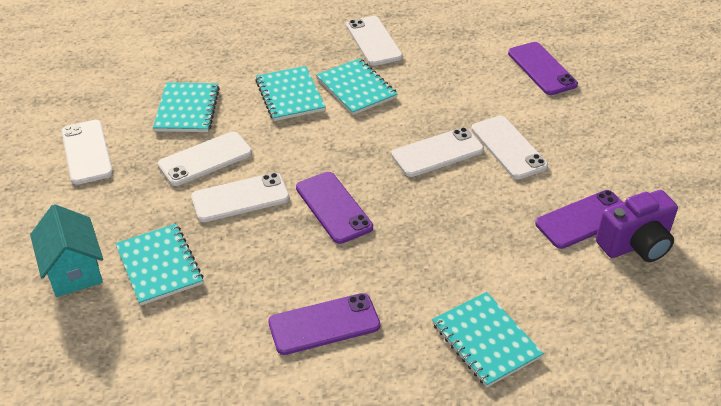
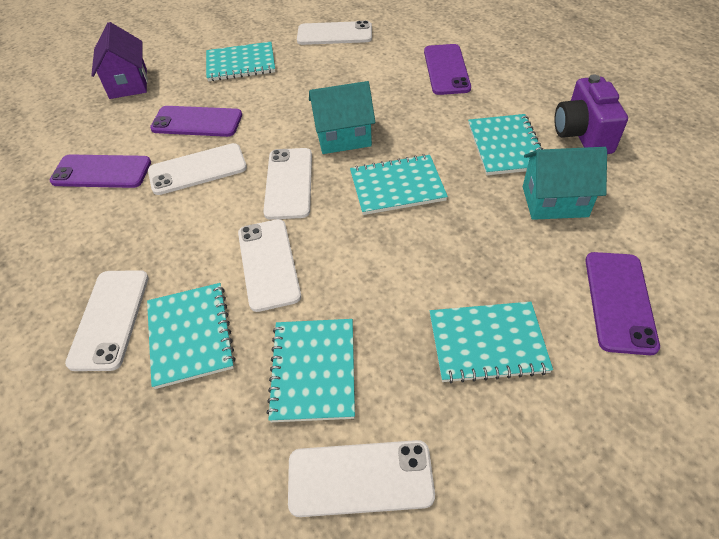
purple house: 0 -> 1
turquoise house: 1 -> 2
turquoise notebook: 5 -> 6

